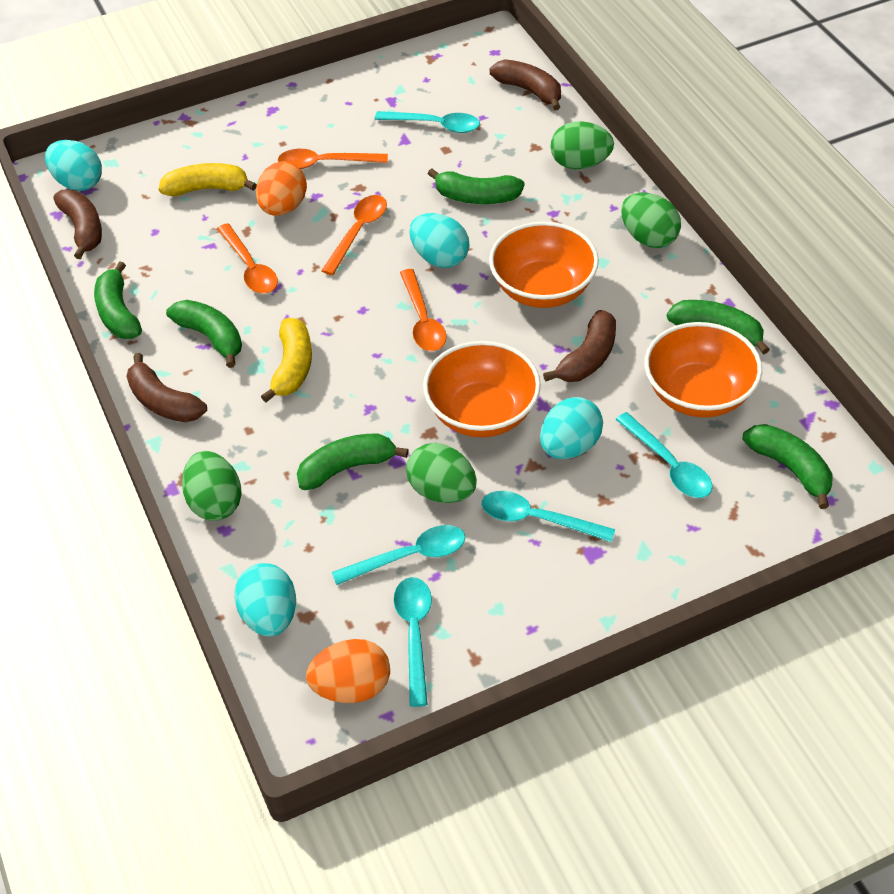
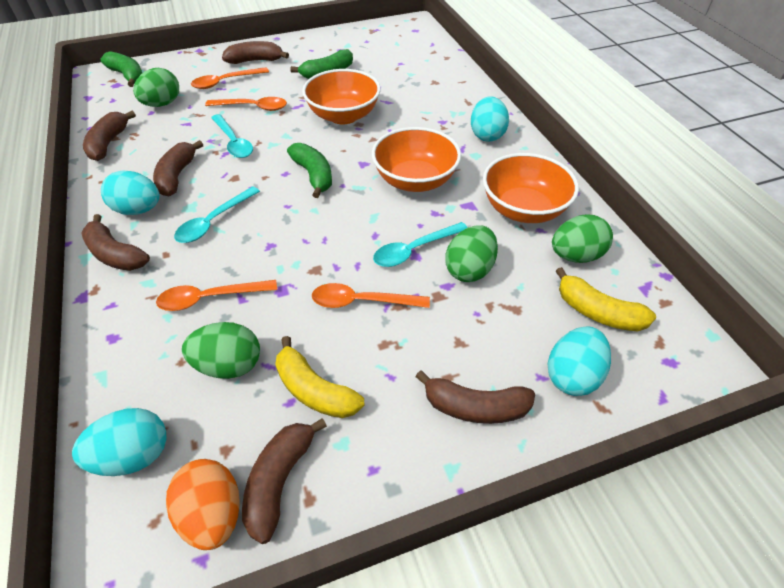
brown banana: 4 -> 6
green banana: 6 -> 3
orange egg: 2 -> 1
turquoise spoon: 5 -> 3

